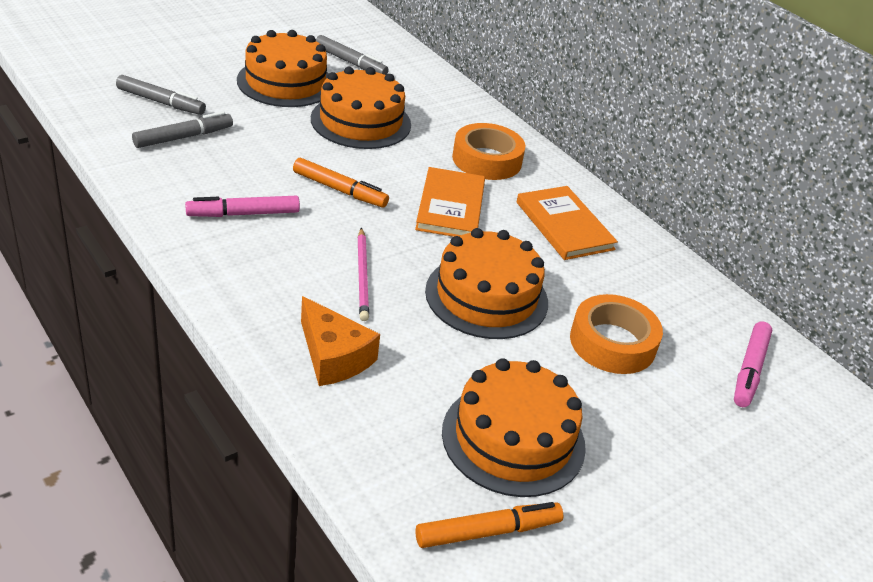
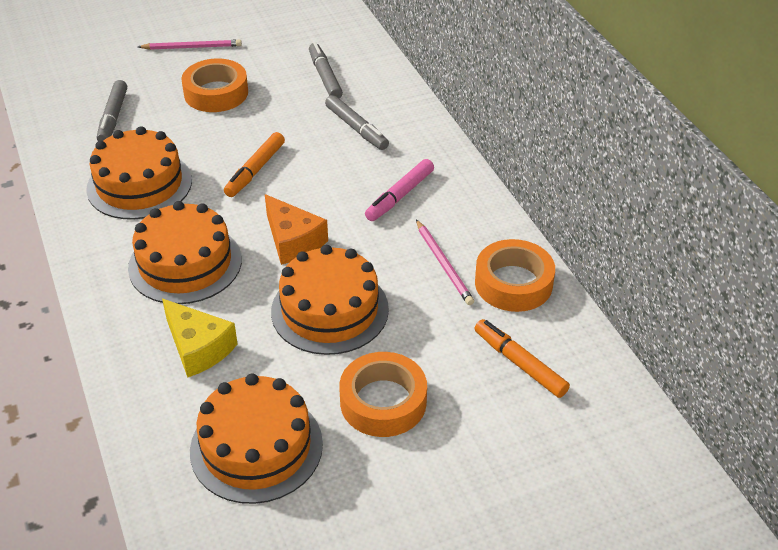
orange book: 2 -> 0
orange tape: 2 -> 3
pink marker: 2 -> 1
pink pencil: 1 -> 2
yellow cheese: 0 -> 1

